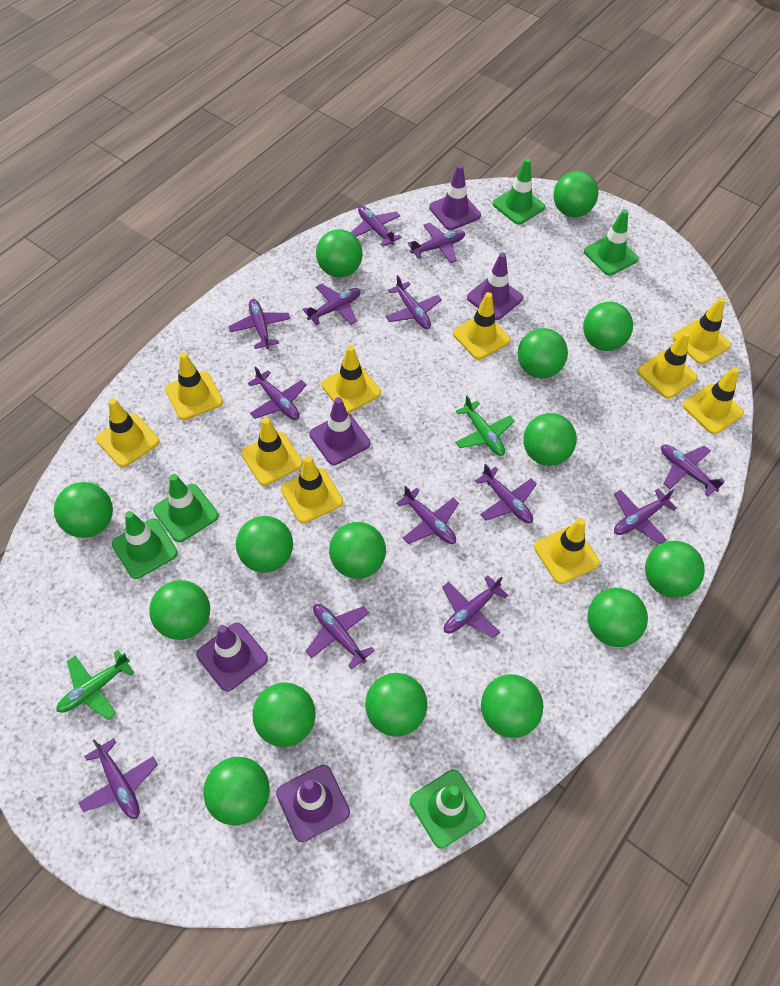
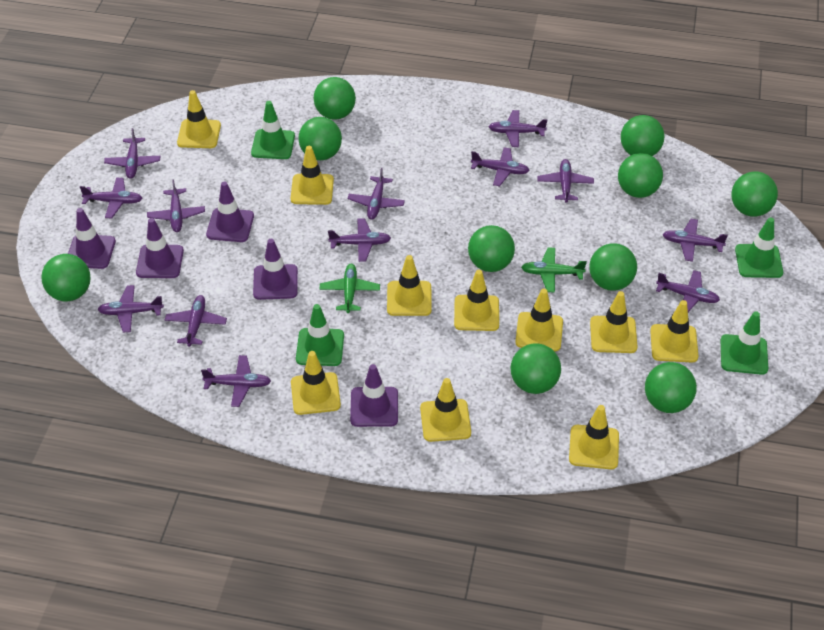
green ball: 15 -> 10
green traffic cone: 5 -> 4

